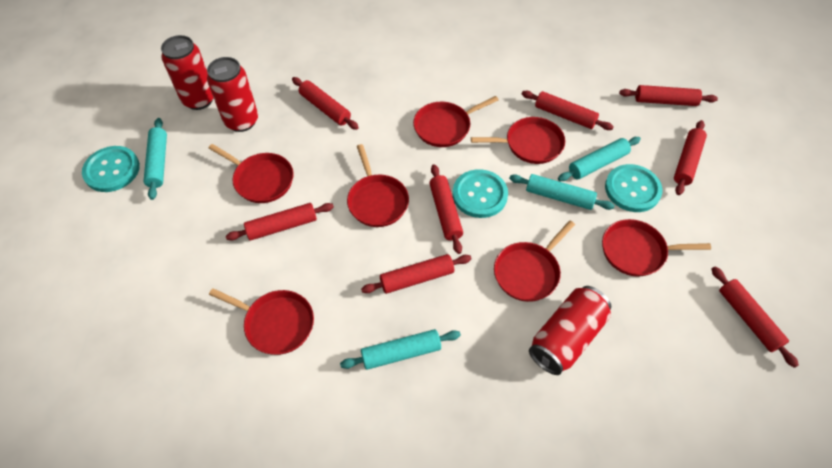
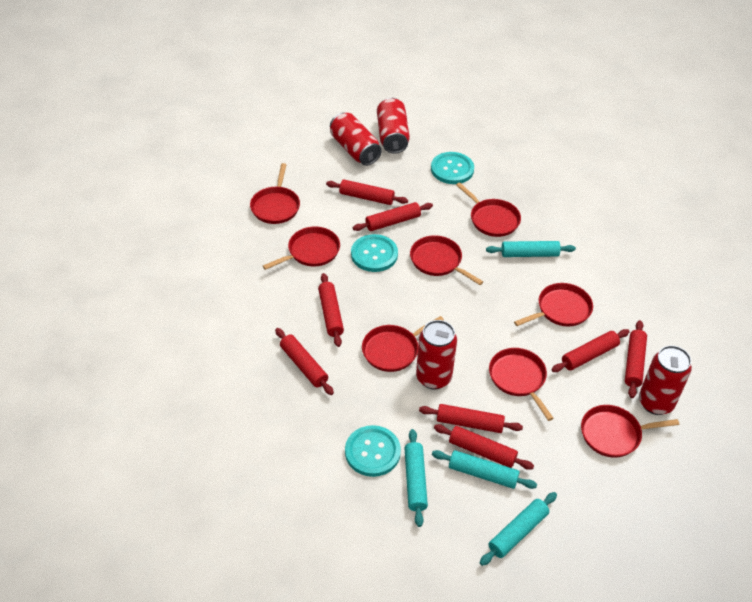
red can: 3 -> 4
red pan: 7 -> 8

